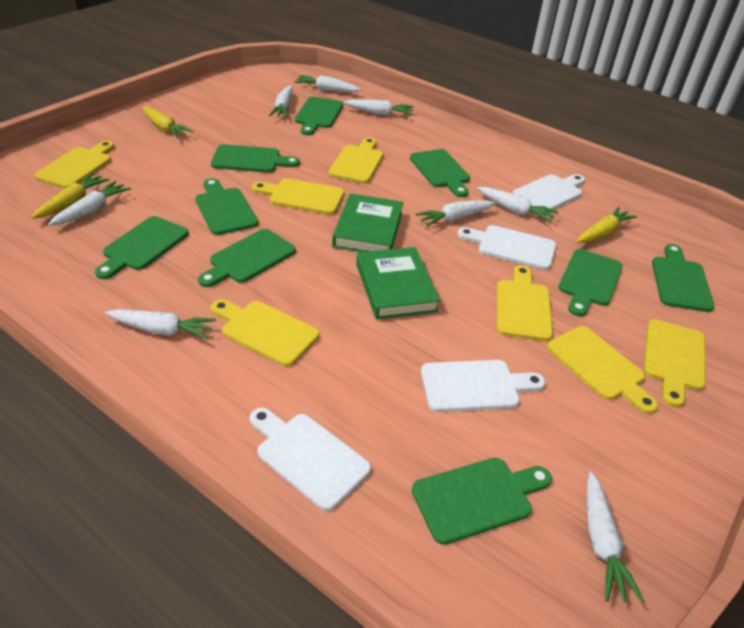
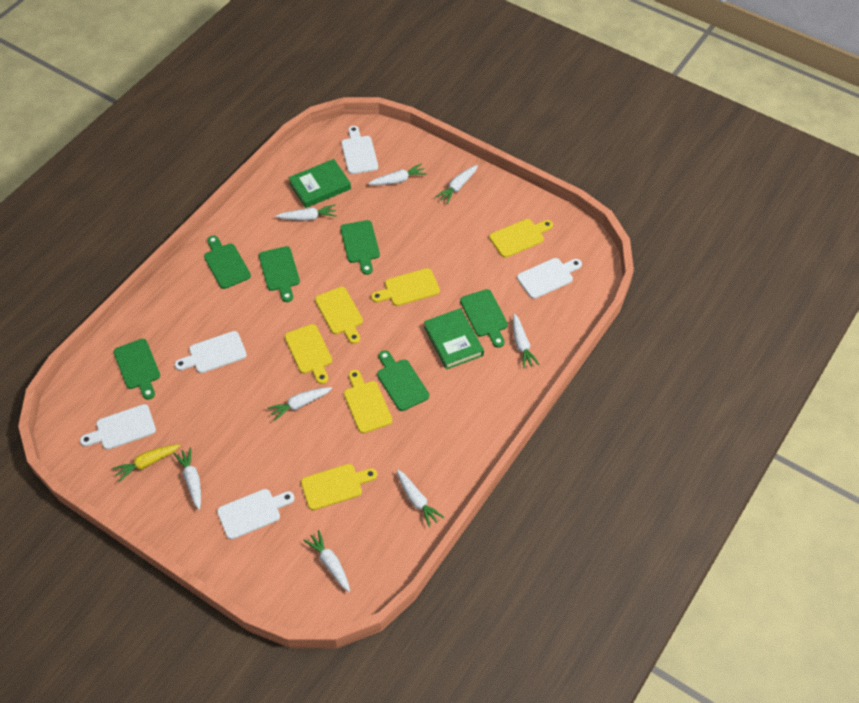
green cutting board: 9 -> 6
white cutting board: 4 -> 5
yellow carrot: 3 -> 1
yellow cutting board: 7 -> 6

